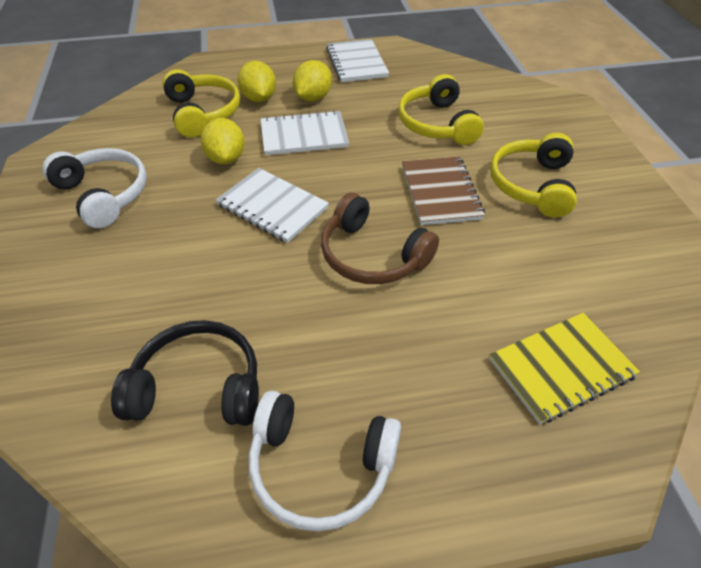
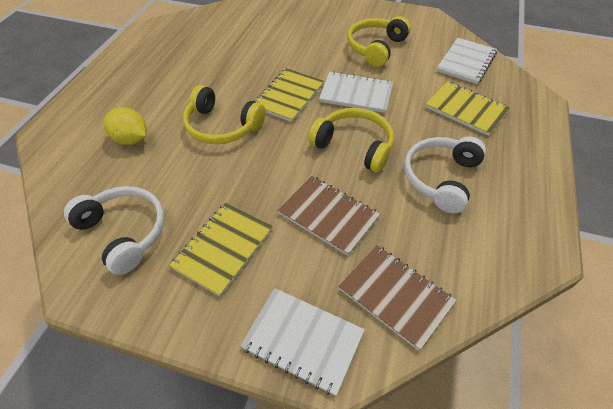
black headphones: 1 -> 0
brown headphones: 1 -> 0
brown notebook: 1 -> 2
yellow lemon: 3 -> 1
yellow notebook: 1 -> 3

